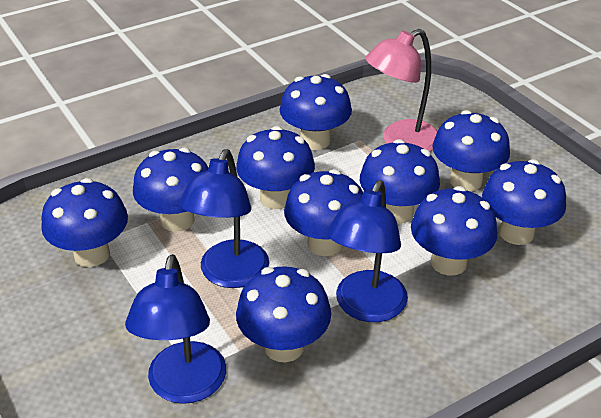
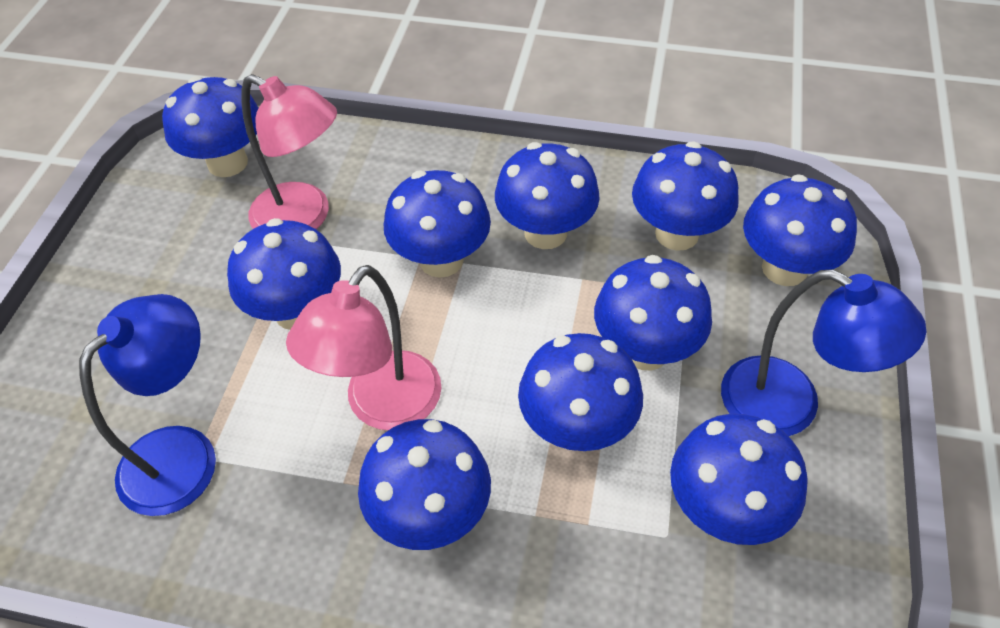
blue lamp: 3 -> 2
pink lamp: 1 -> 2

